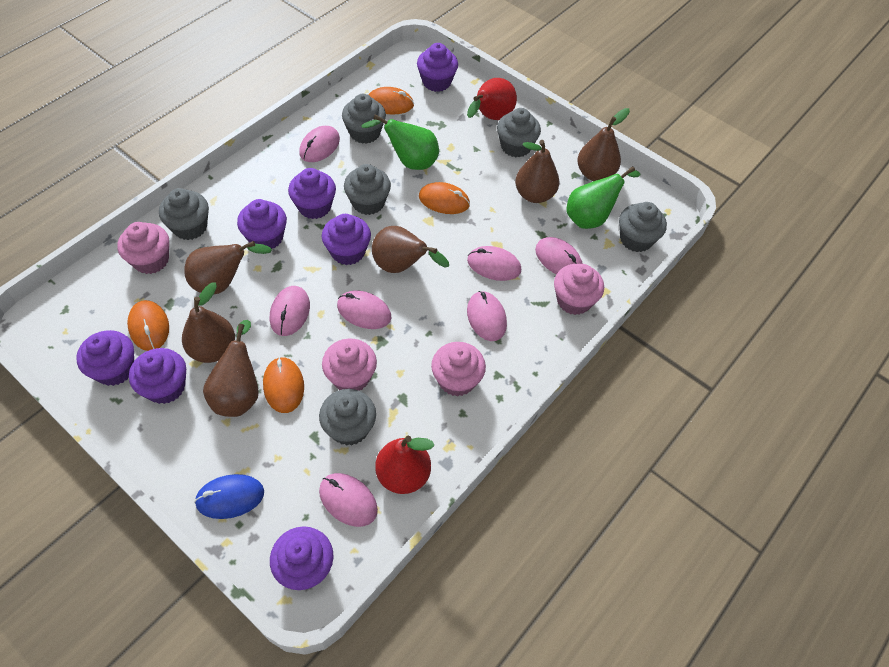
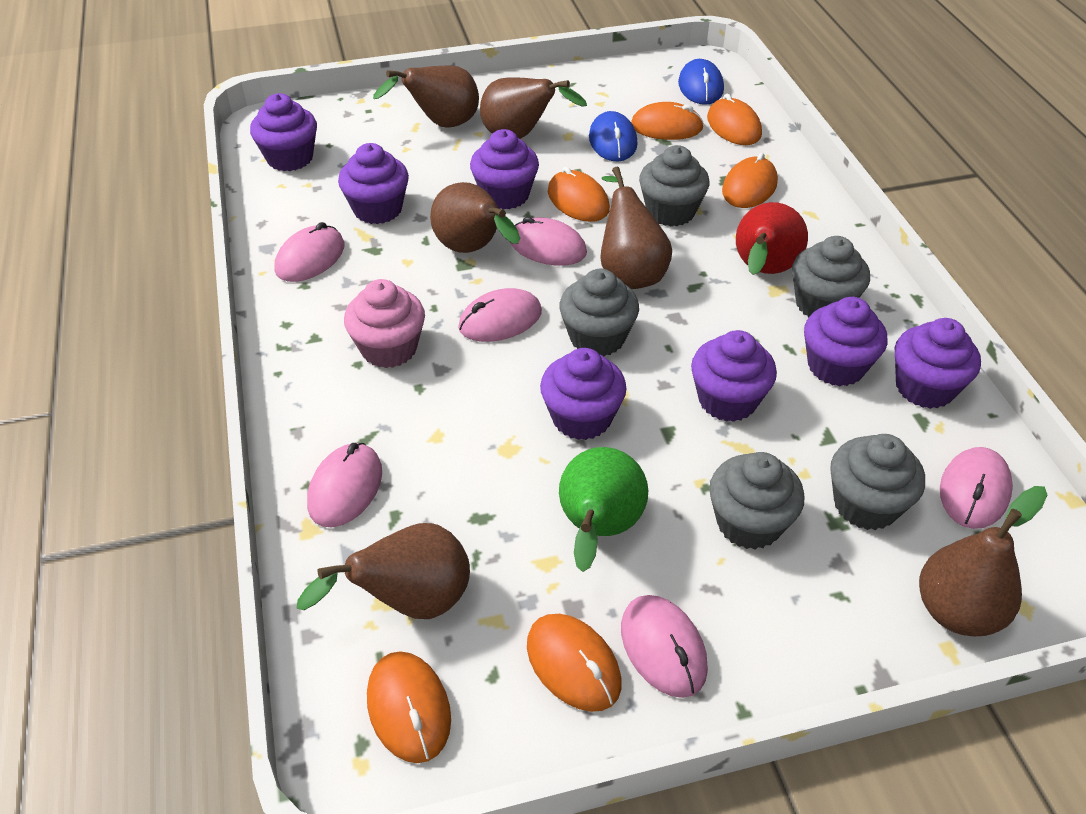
blue mouse: 1 -> 2
green pear: 2 -> 1
grey cupcake: 6 -> 5
orange mouse: 4 -> 6
pink cupcake: 4 -> 1
pink mouse: 7 -> 6
red pear: 2 -> 1

